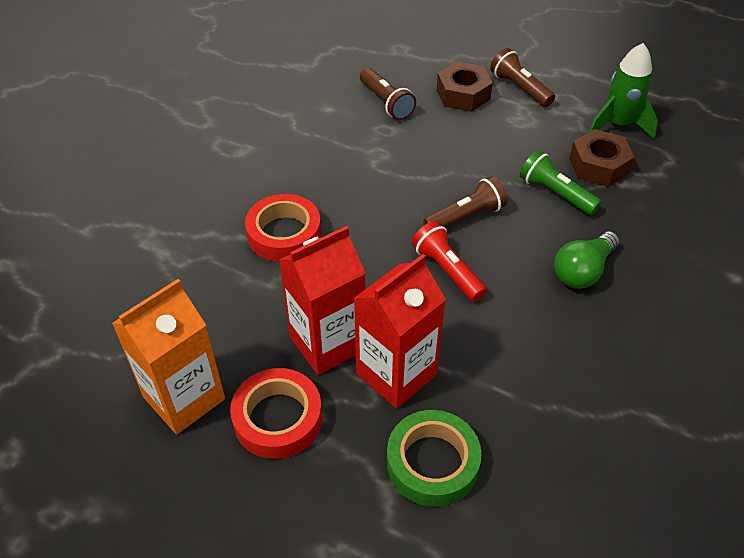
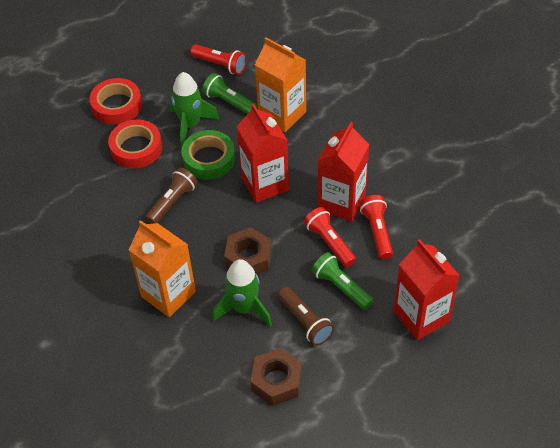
brown flashlight: 3 -> 2
green flashlight: 1 -> 2
green light bulb: 1 -> 0
green rocket: 1 -> 2
orange carton: 1 -> 2
red carton: 2 -> 3
red flashlight: 1 -> 3

